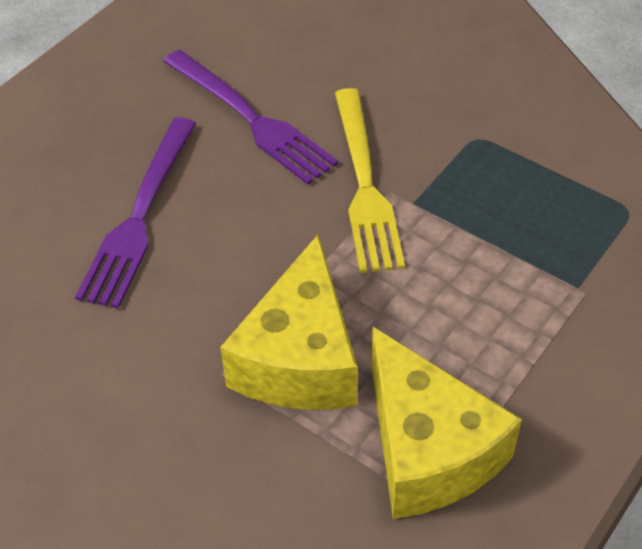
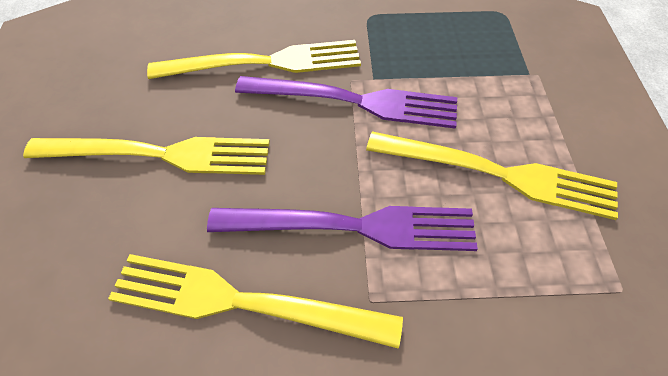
yellow cheese: 2 -> 0
yellow fork: 1 -> 4

